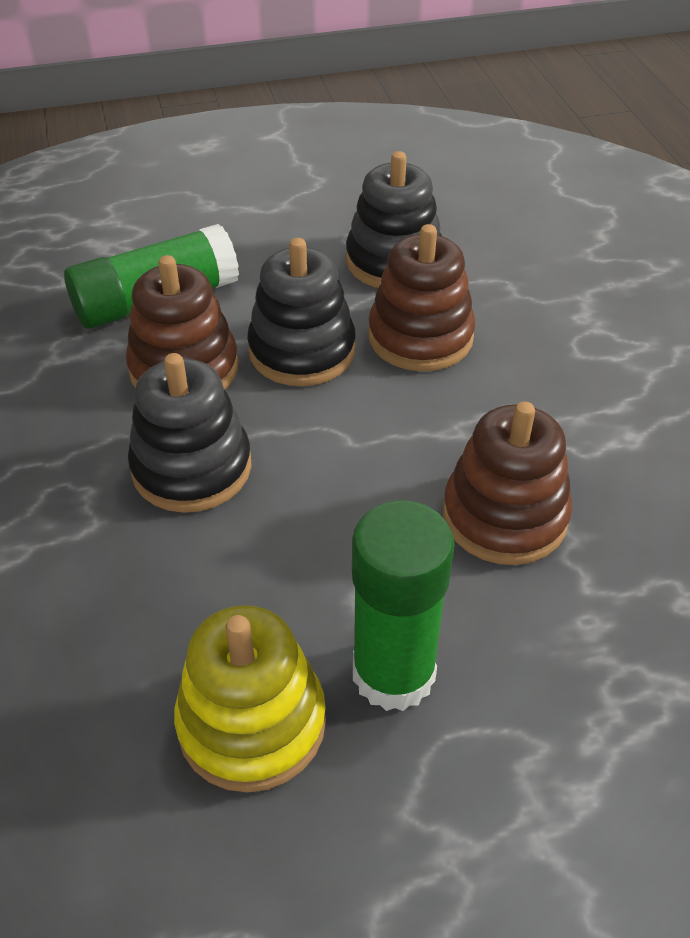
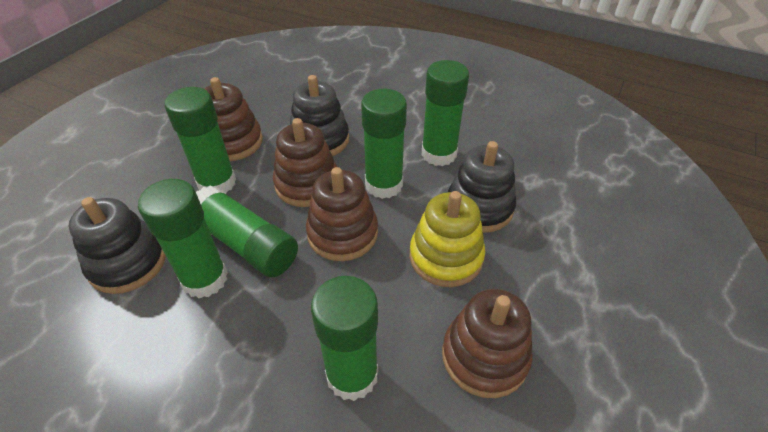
brown stacking toy: 3 -> 4
green glue stick: 2 -> 6

